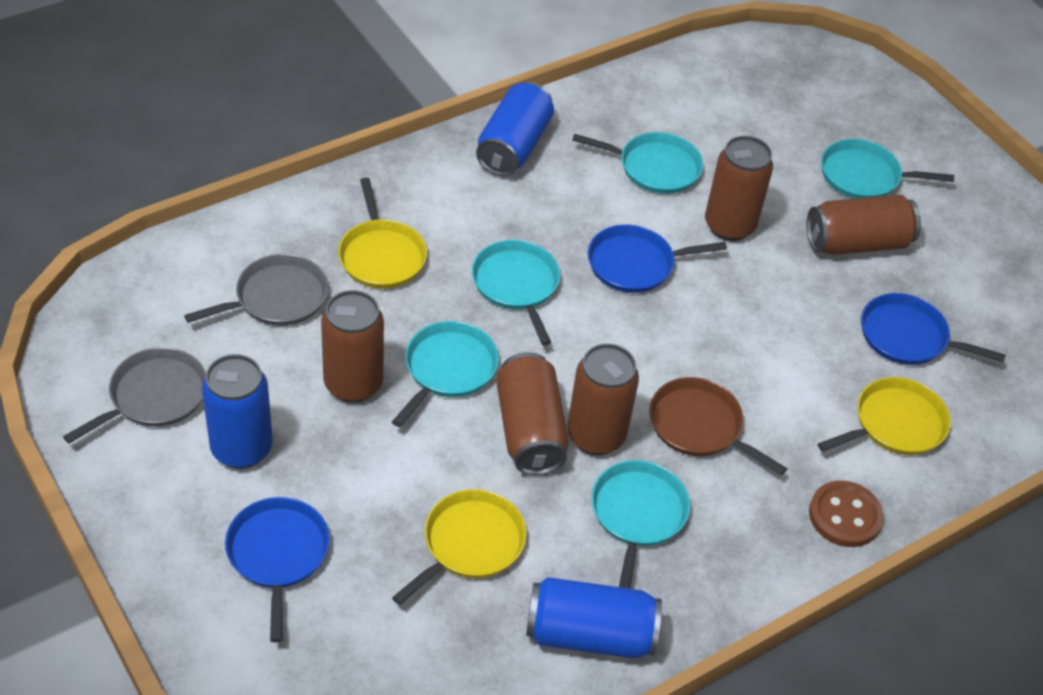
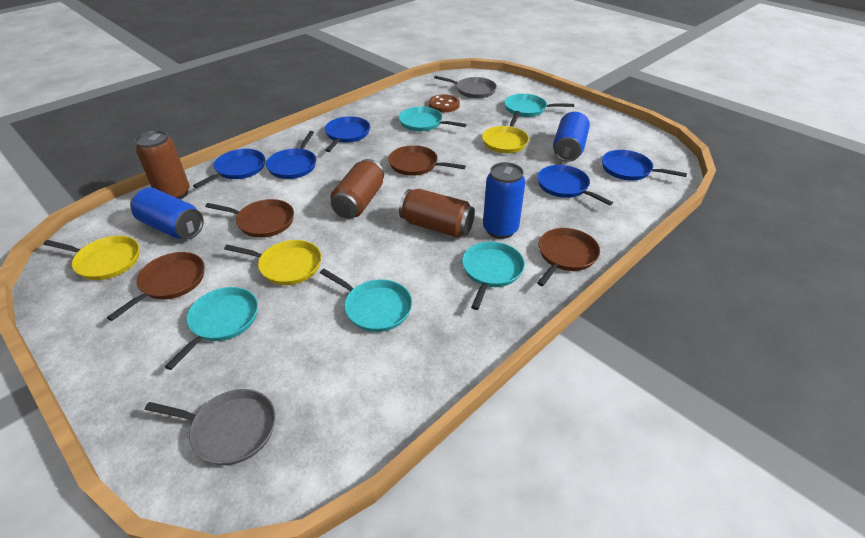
blue pan: 3 -> 5
brown can: 5 -> 3
brown pan: 1 -> 4

